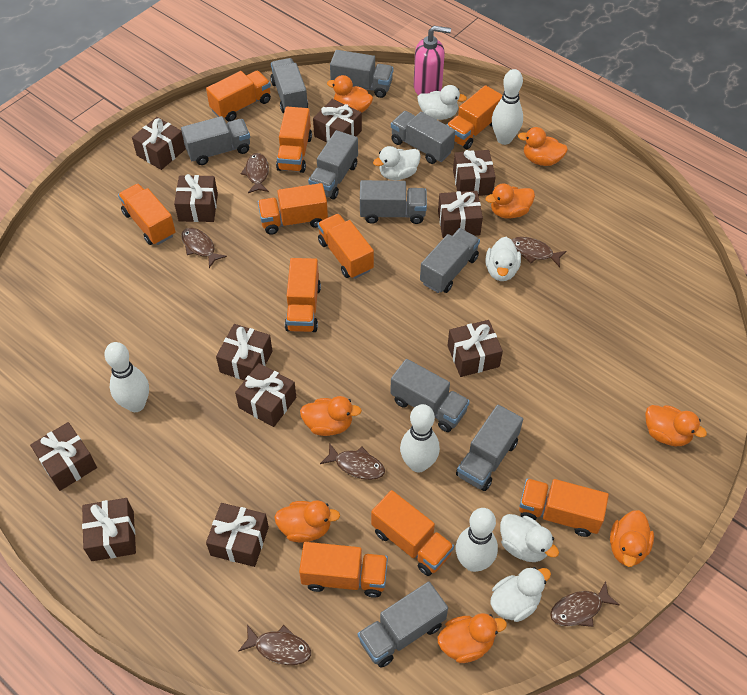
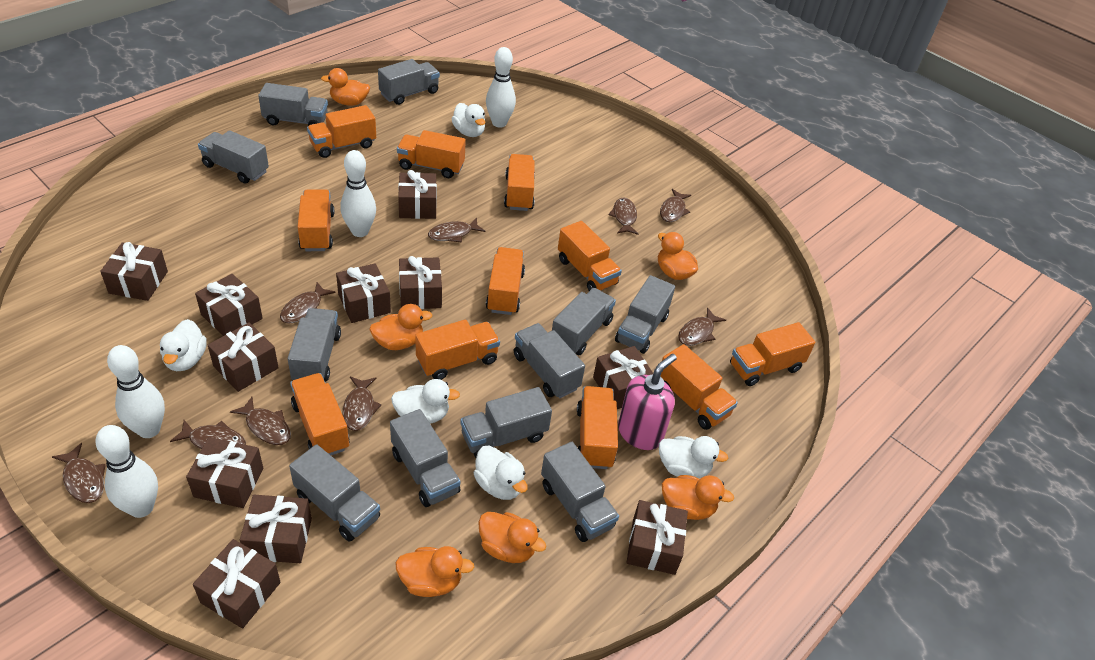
brown fish: 6 -> 9
grey truck: 10 -> 11
orange duck: 8 -> 6
orange truck: 10 -> 11

